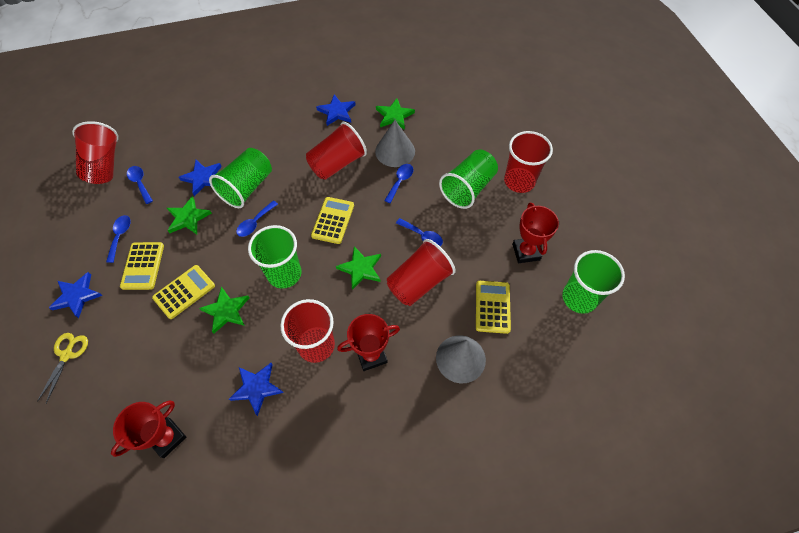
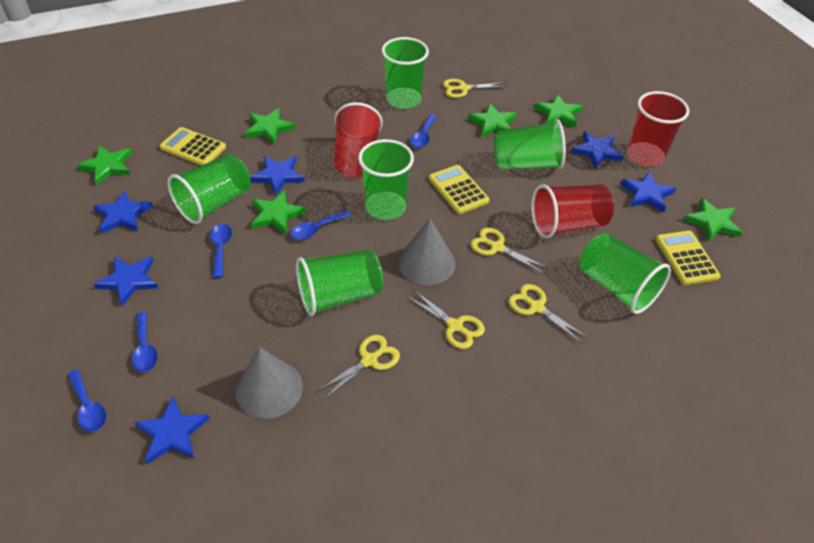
blue star: 4 -> 6
green cup: 4 -> 6
green star: 4 -> 6
red cup: 5 -> 3
red trophy: 3 -> 0
yellow calculator: 4 -> 3
yellow scissors: 1 -> 5

